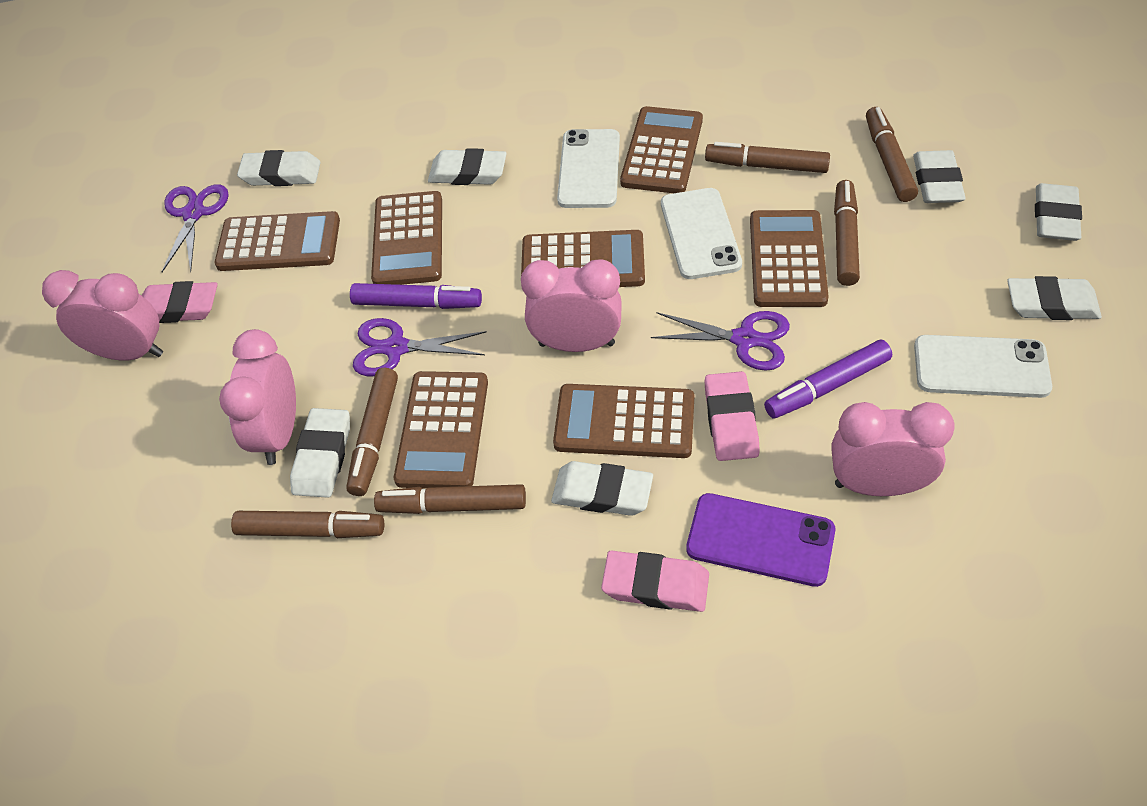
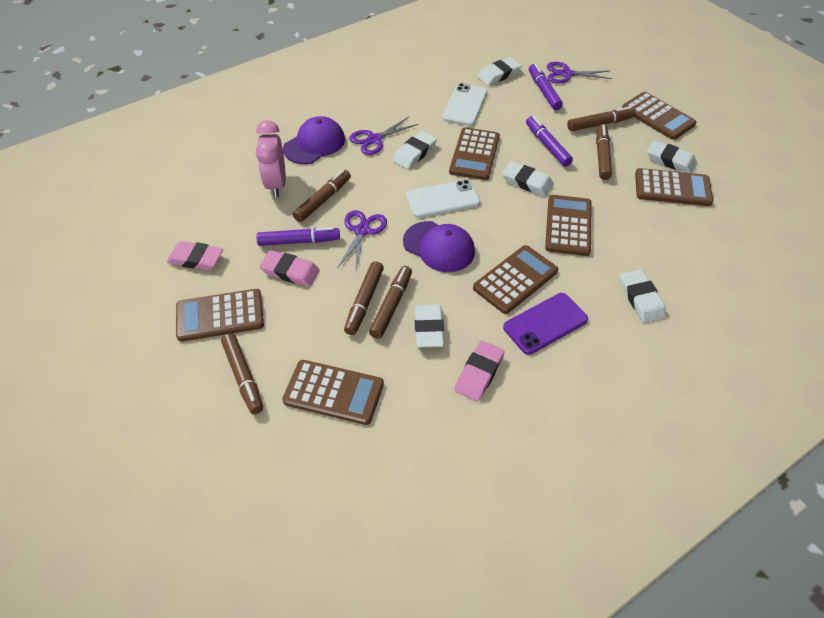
pink clock: 4 -> 1
purple cap: 0 -> 2
purple marker: 2 -> 3
white eraser: 7 -> 6
white phone: 3 -> 2

